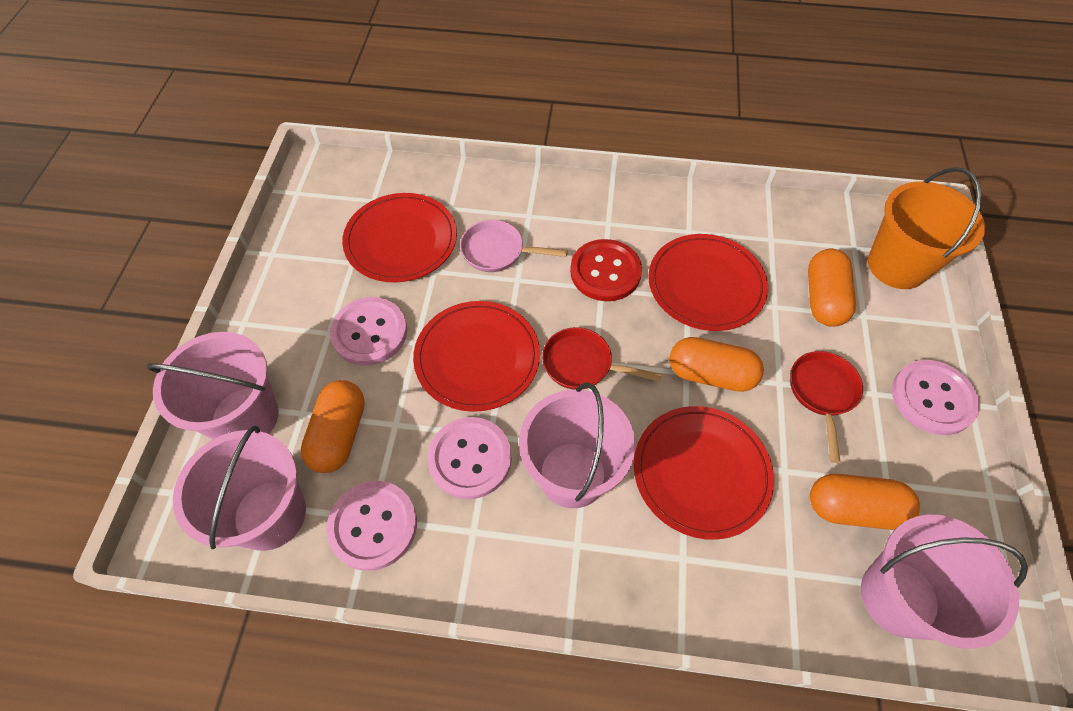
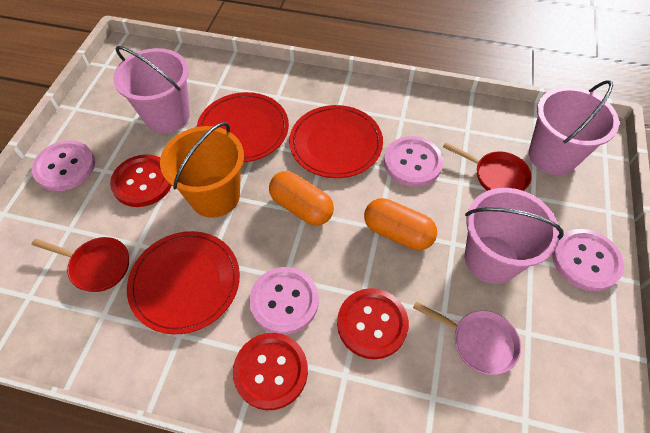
orange capsule: 4 -> 2
pink bucket: 4 -> 3
red button: 1 -> 3
red plate: 4 -> 3

